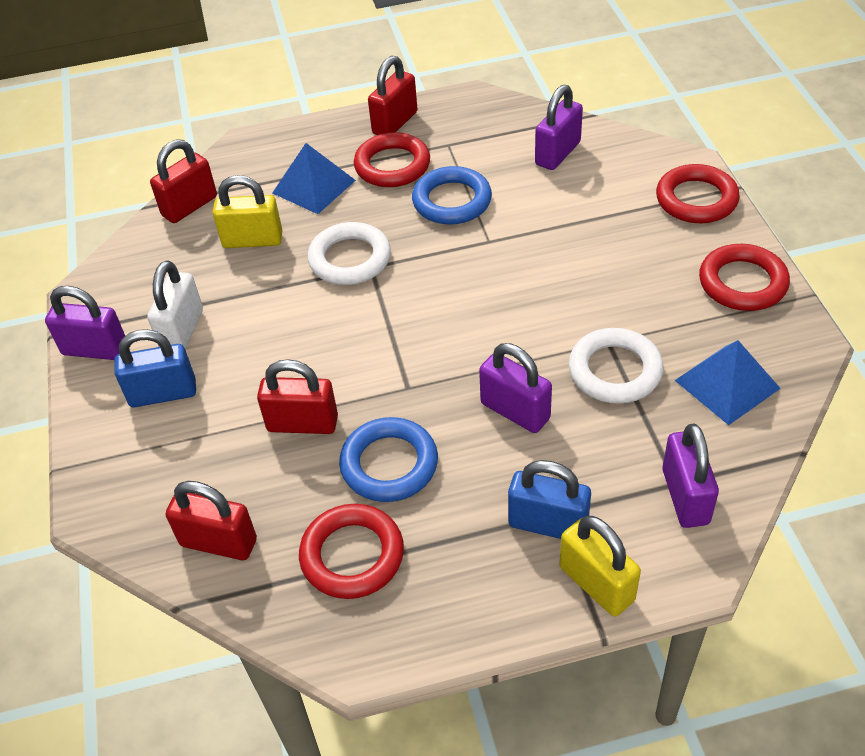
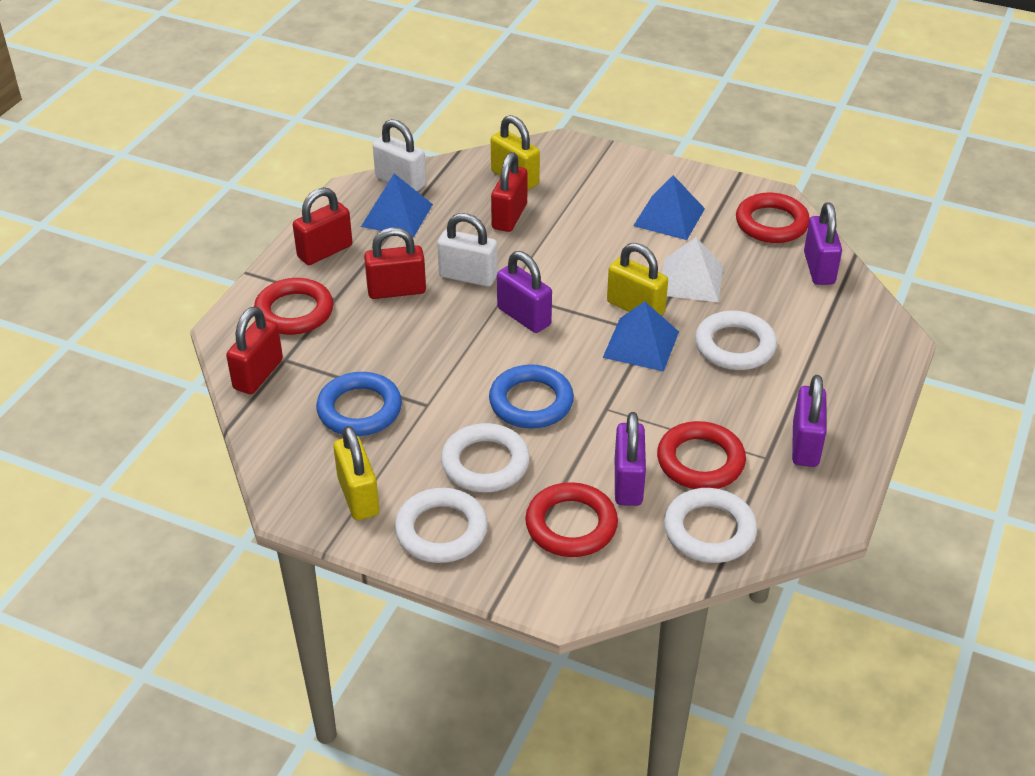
blue padlock: 2 -> 0
blue pyramid: 2 -> 3
white padlock: 1 -> 2
white pyramid: 0 -> 1
white ring: 2 -> 4
yellow padlock: 2 -> 3

